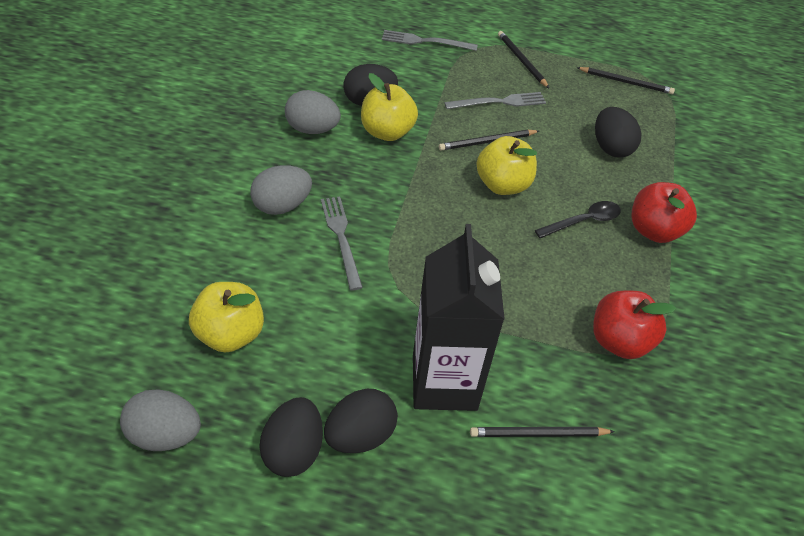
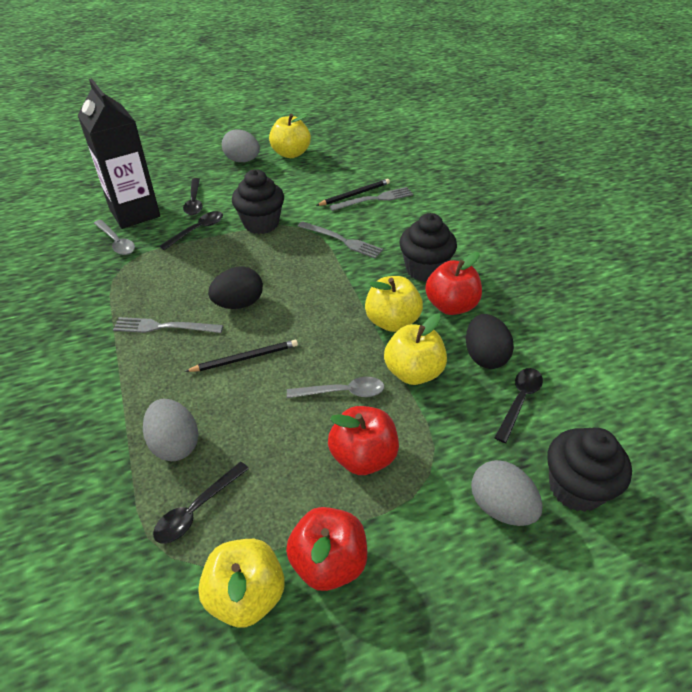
black cupcake: 0 -> 3
black egg: 4 -> 2
black pencil: 4 -> 2
black spoon: 1 -> 4
grey spoon: 0 -> 2
red apple: 2 -> 3
yellow apple: 3 -> 4

